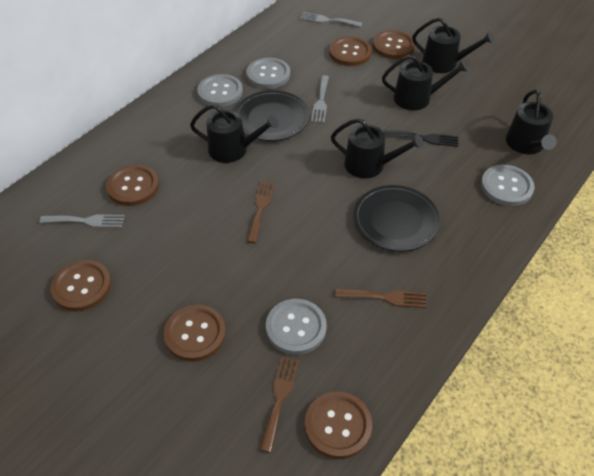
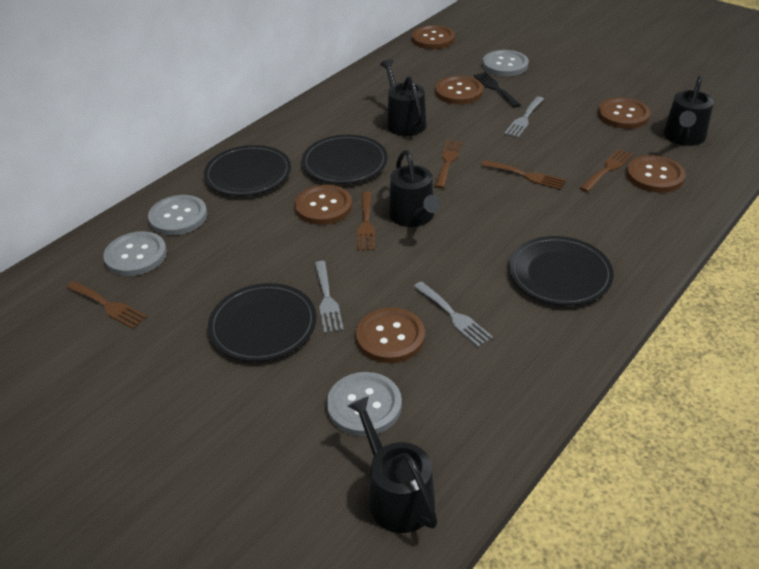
black plate: 2 -> 4
black watering can: 5 -> 4
brown fork: 3 -> 5

